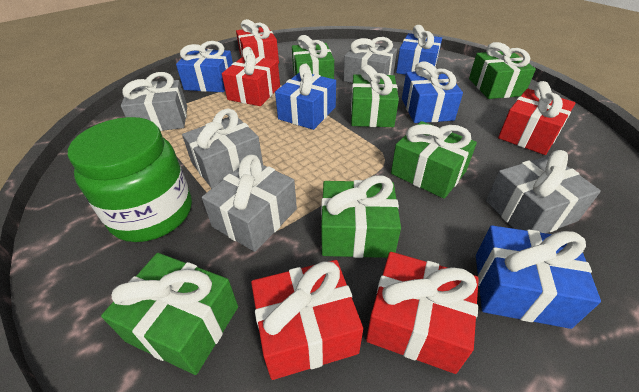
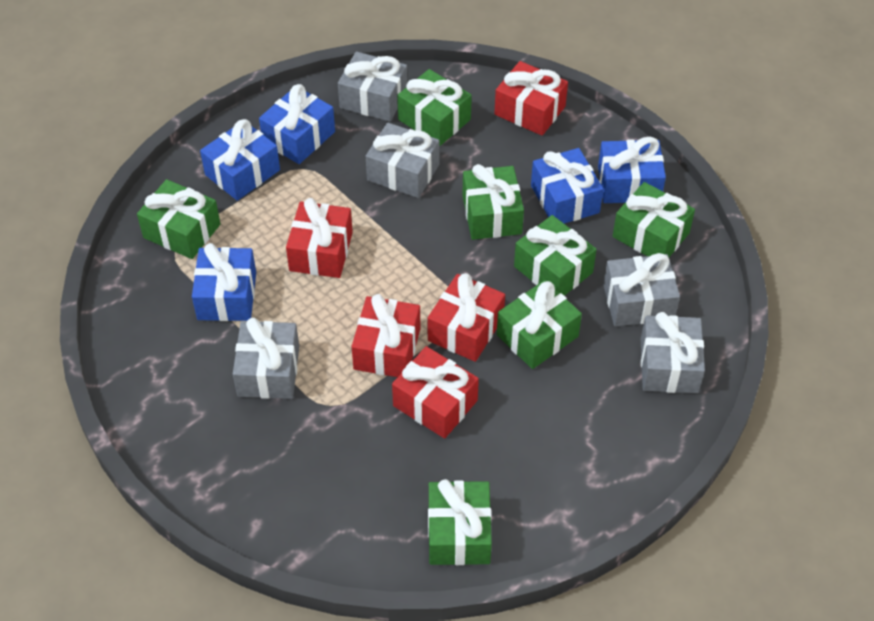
green gift: 6 -> 7
green jar: 1 -> 0

